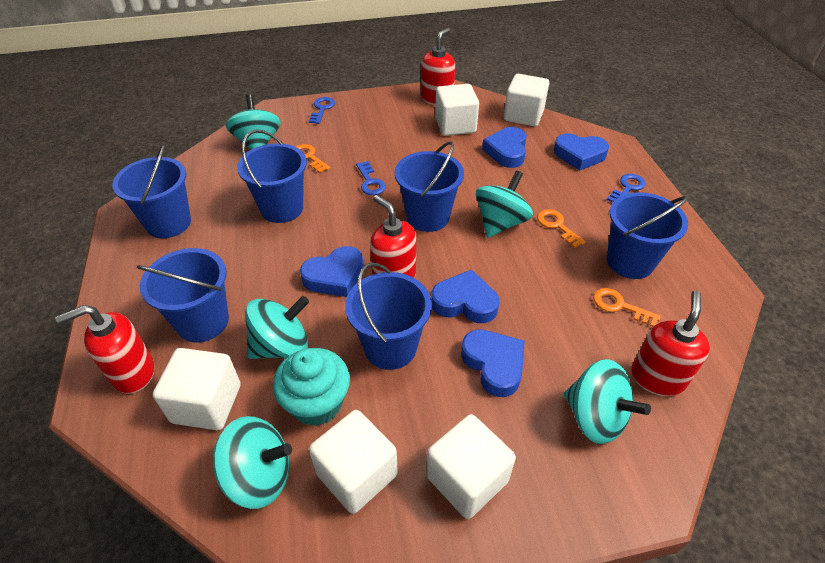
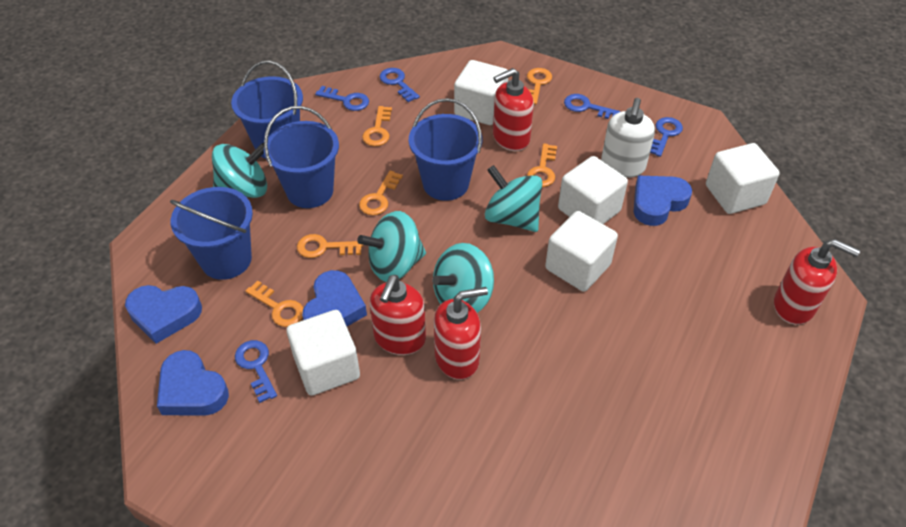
blue bucket: 6 -> 4
blue heart: 5 -> 4
blue key: 3 -> 5
orange key: 3 -> 6
turquoise cupcake: 1 -> 0
turquoise spinning top: 5 -> 4
white soap dispenser: 0 -> 1

